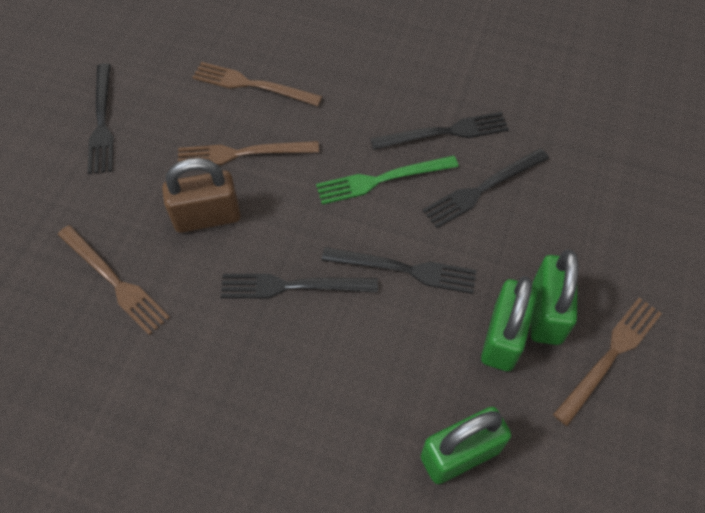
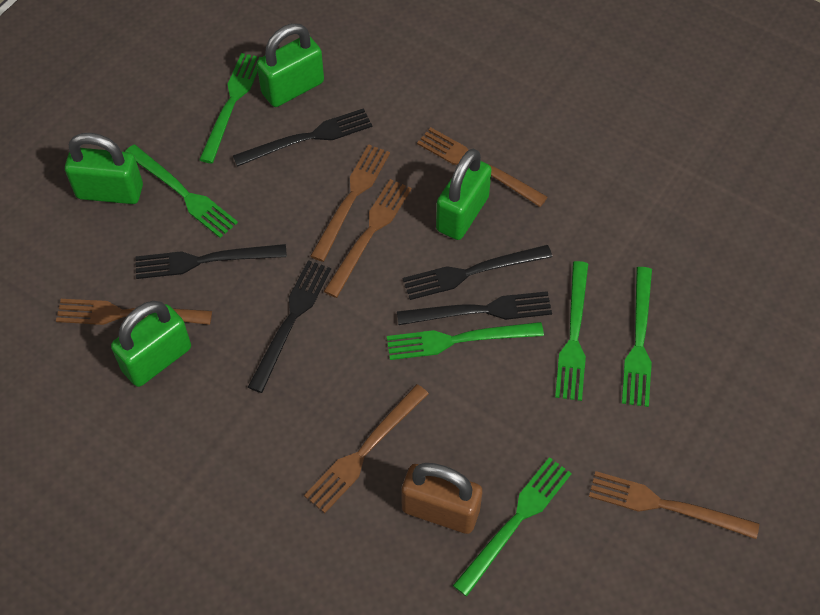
brown fork: 4 -> 6
green fork: 1 -> 6
green padlock: 3 -> 4

